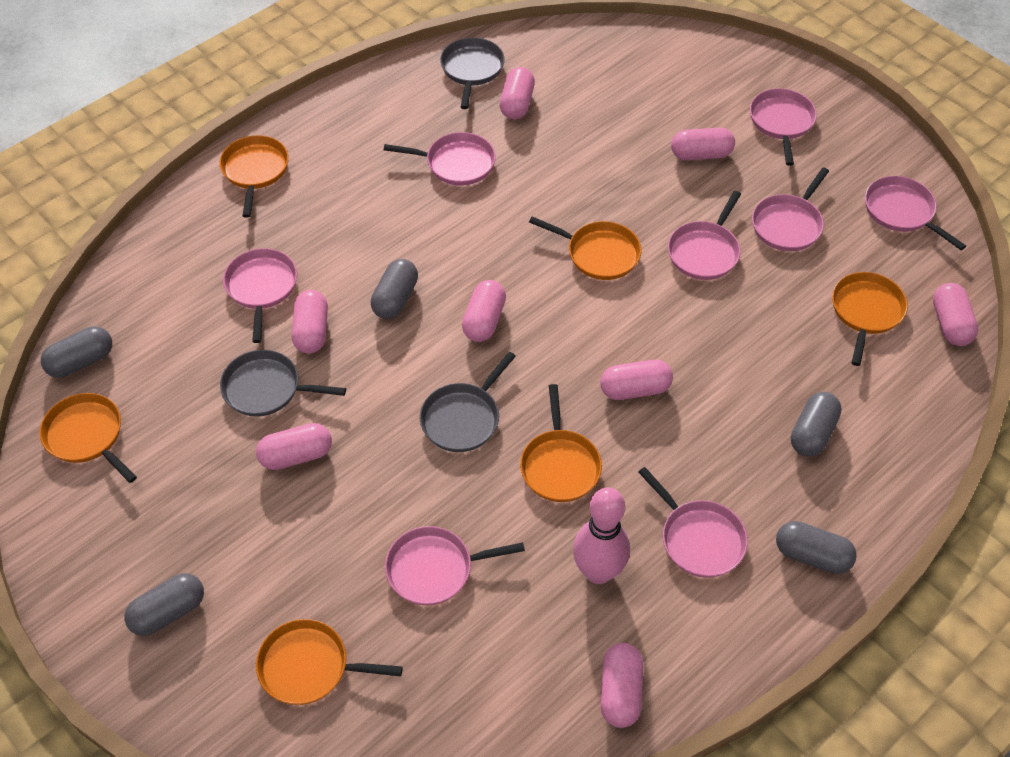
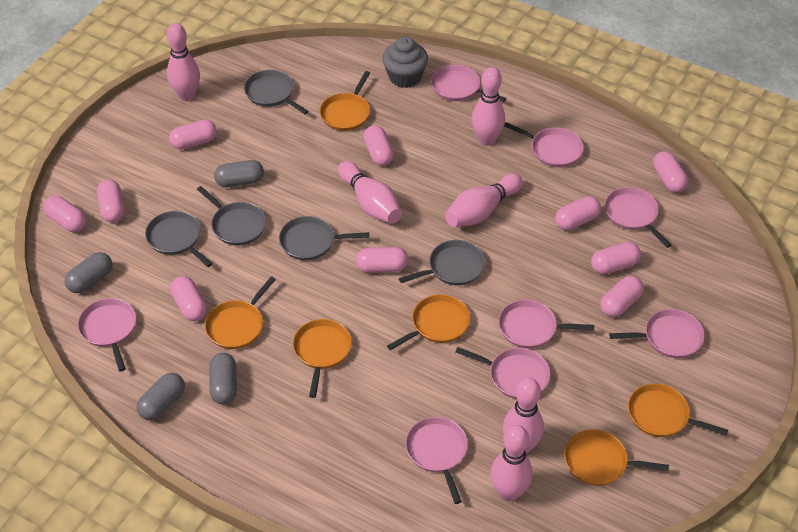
grey capsule: 5 -> 4
grey cupcake: 0 -> 1
grey pan: 3 -> 5
pink bowling pin: 1 -> 6
pink capsule: 8 -> 10

